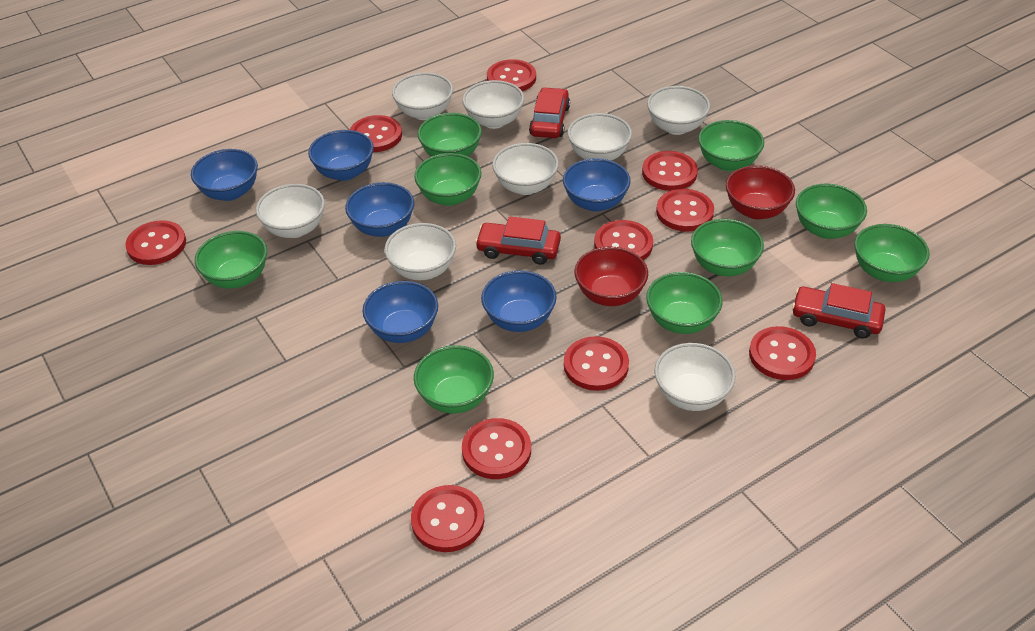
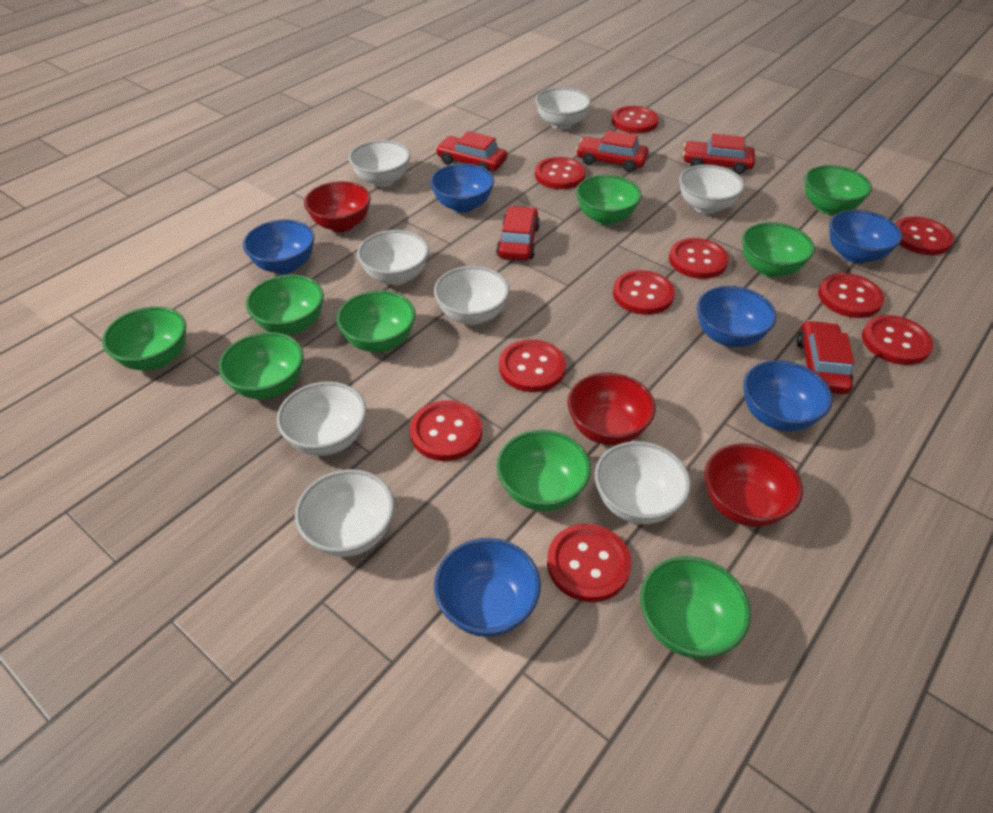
red bowl: 2 -> 3
red car: 3 -> 5

